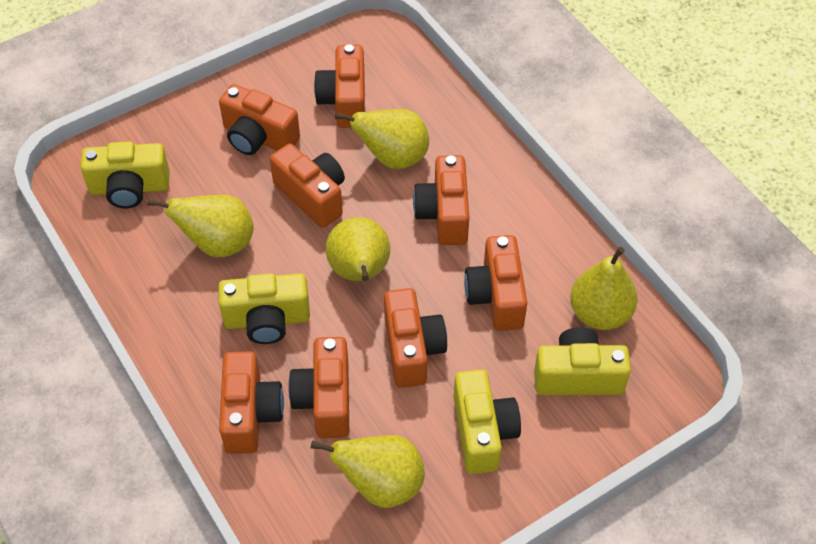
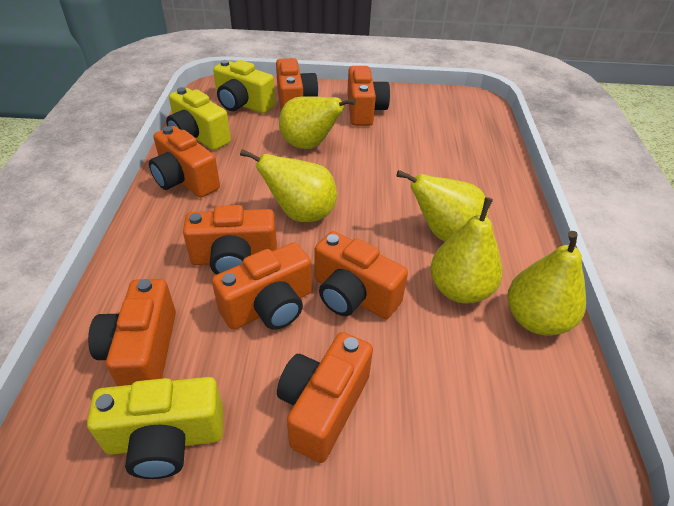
yellow camera: 4 -> 3

